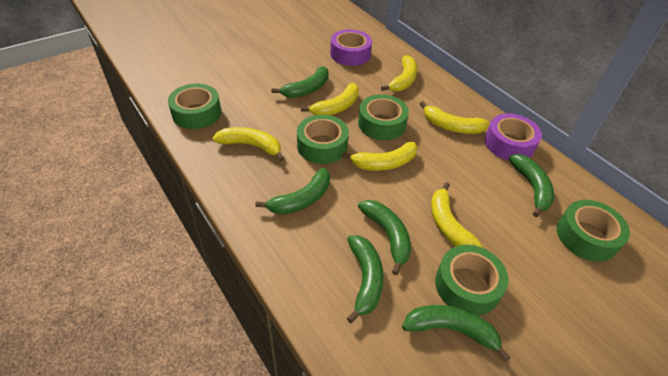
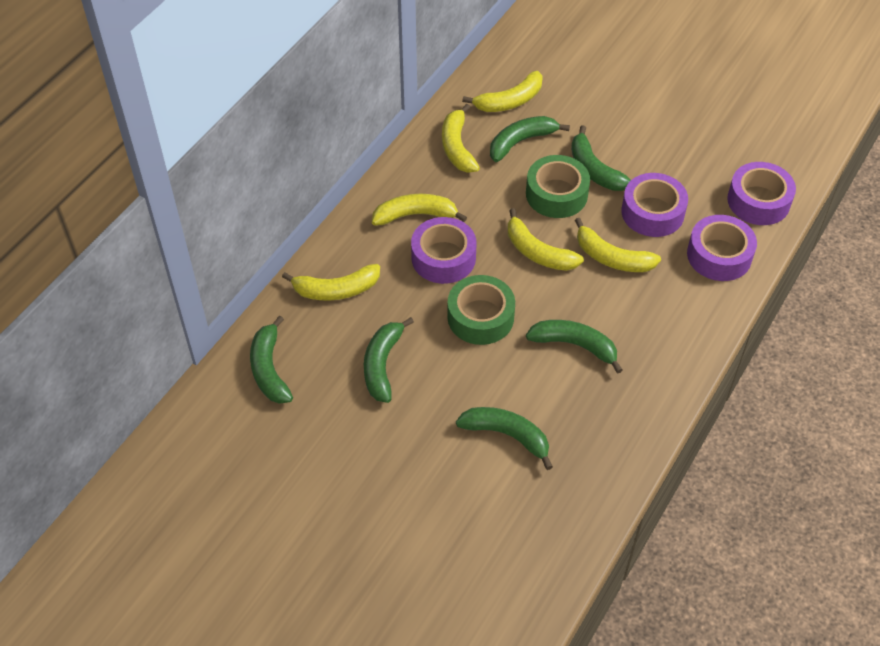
green tape: 5 -> 2
purple tape: 2 -> 4

